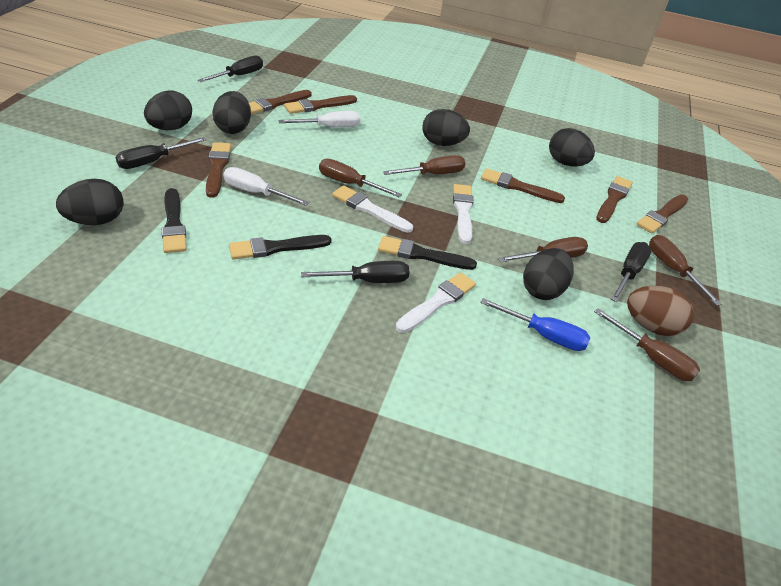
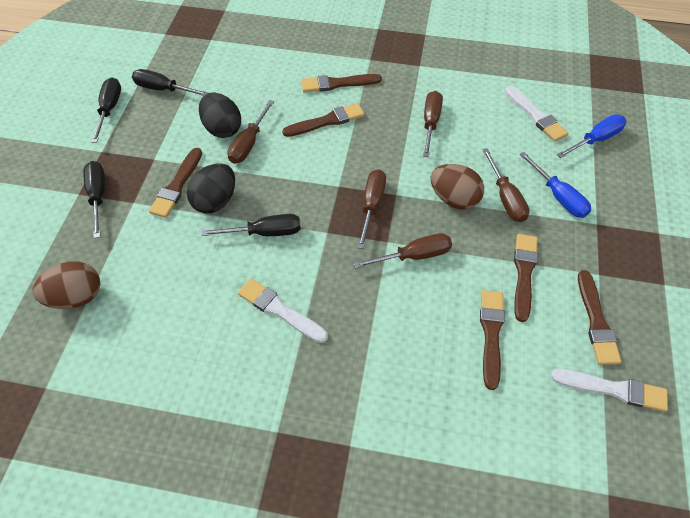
black brush: 3 -> 0
black egg: 6 -> 2
blue screwdriver: 1 -> 2
brown egg: 1 -> 2
white screwdriver: 2 -> 0

